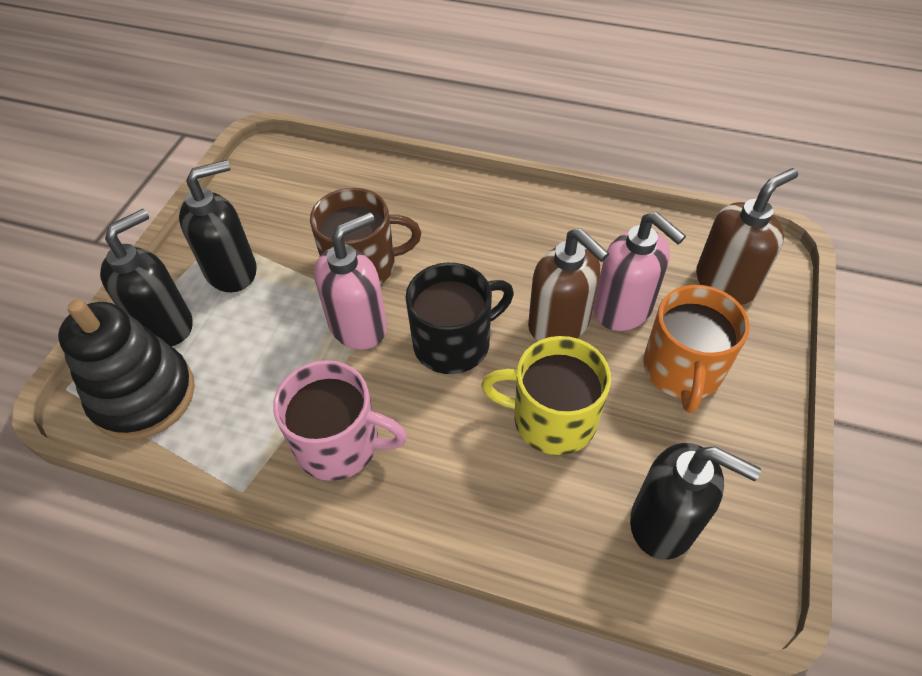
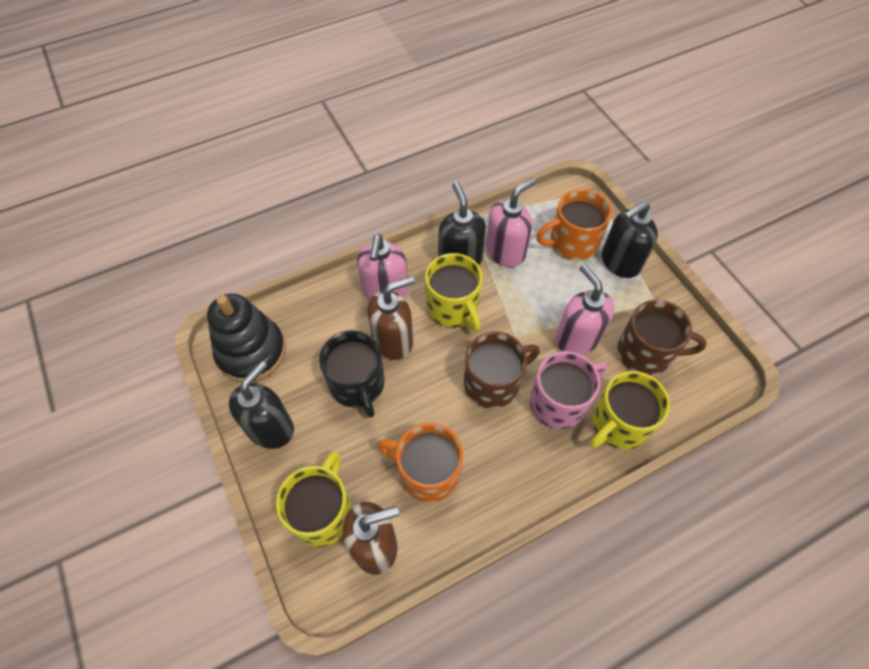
brown mug: 1 -> 2
orange mug: 1 -> 2
pink soap dispenser: 2 -> 3
yellow mug: 1 -> 3

